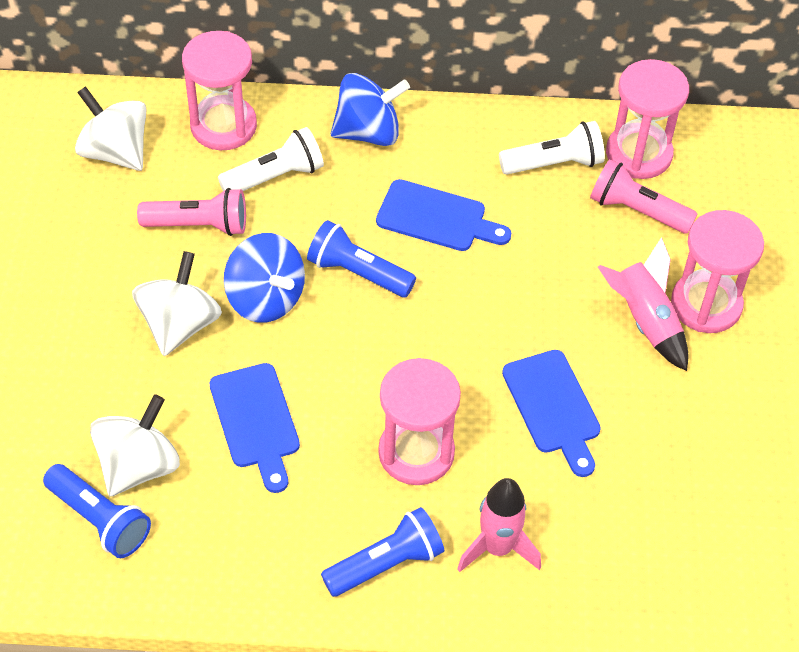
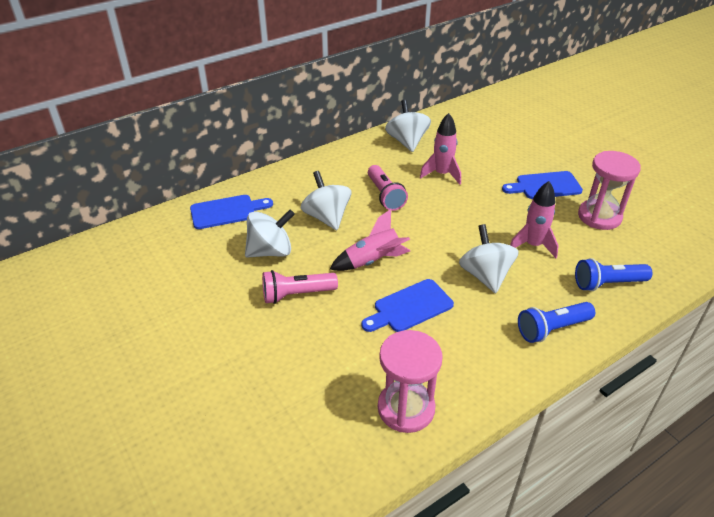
blue flashlight: 3 -> 2
blue spinning top: 2 -> 0
pink hourglass: 4 -> 2
pink rocket: 2 -> 3
white flashlight: 2 -> 0
white spinning top: 3 -> 4

